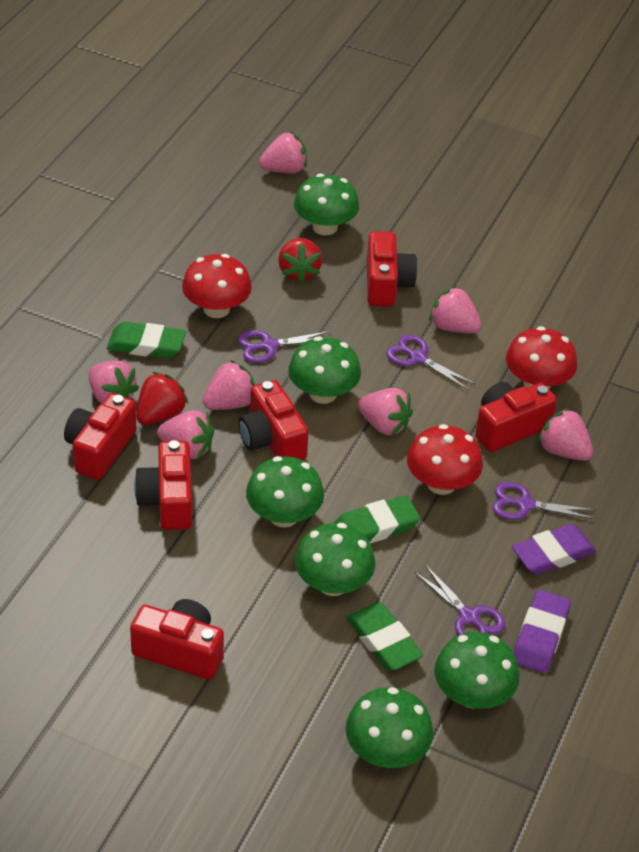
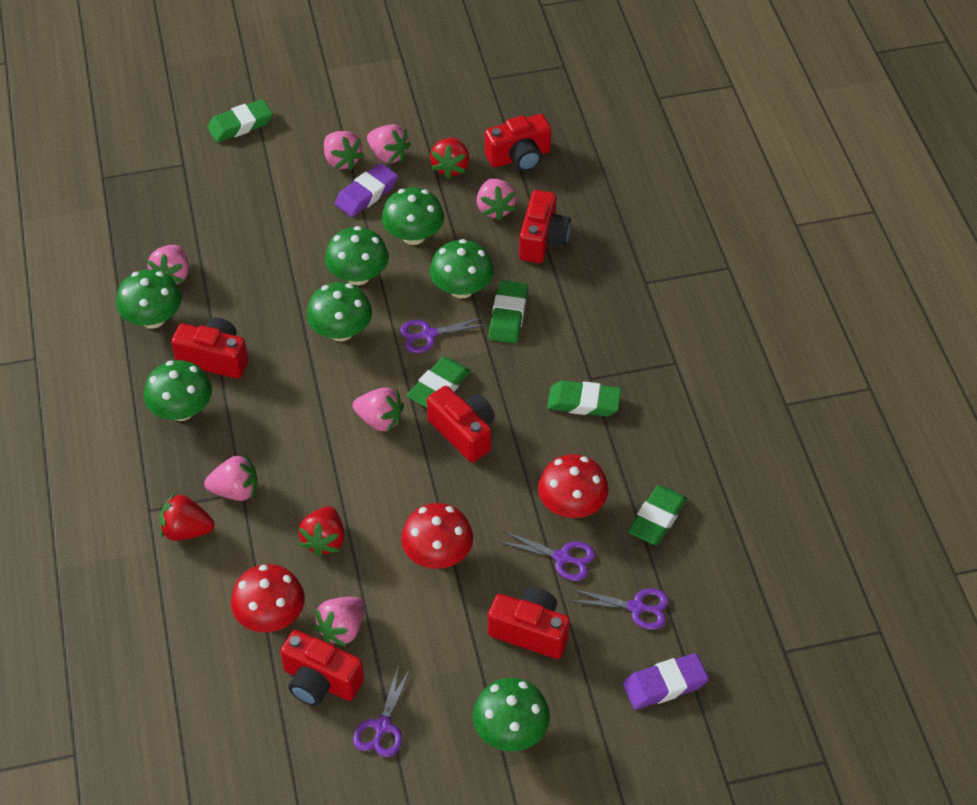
green eraser: 3 -> 5
green mushroom: 6 -> 7
red strawberry: 2 -> 3

